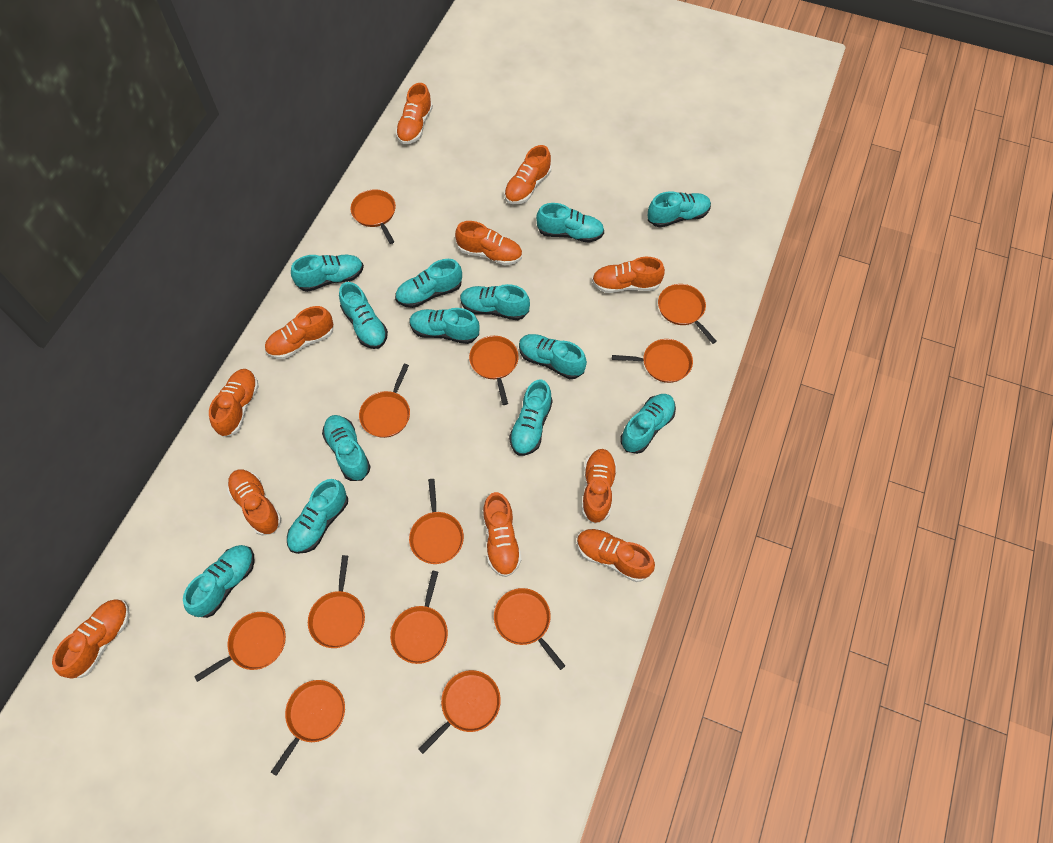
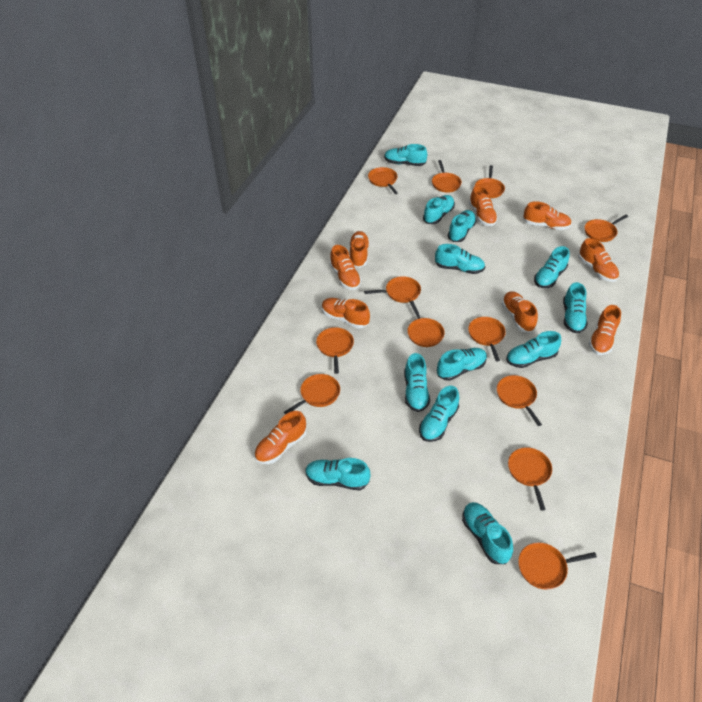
orange shoe: 11 -> 9
turquoise shoe: 13 -> 12

